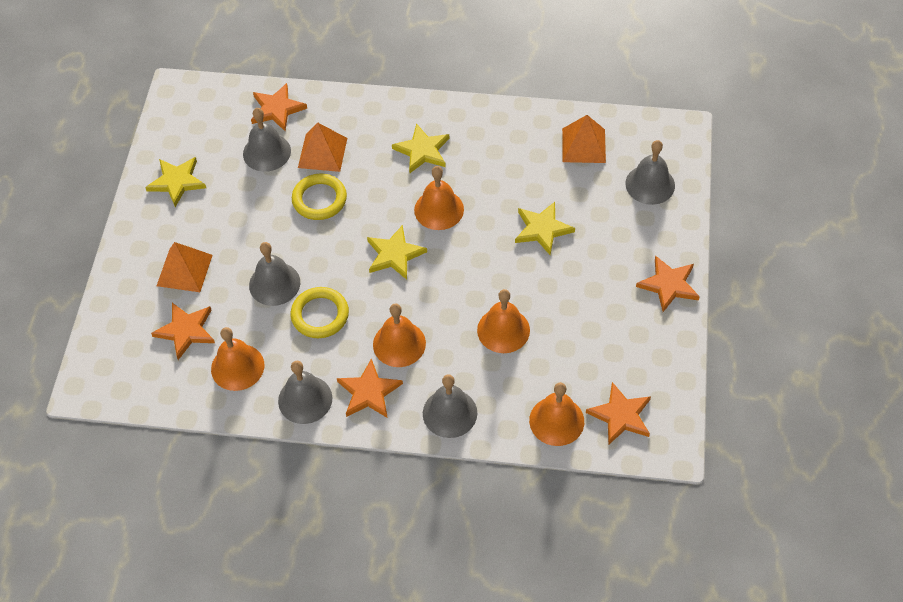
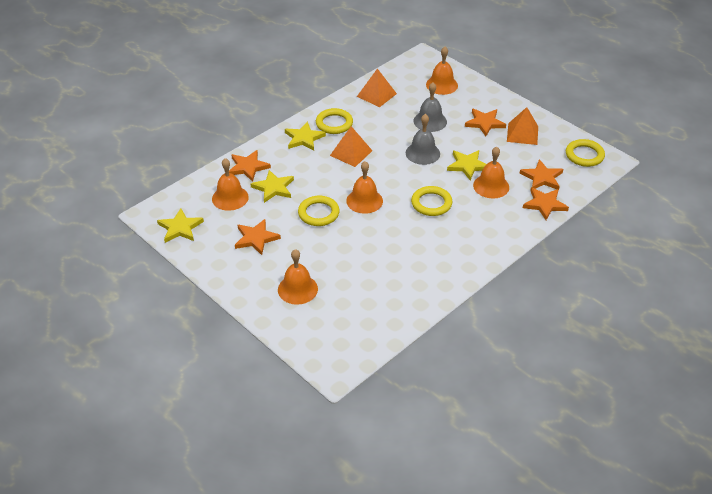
grey bell: 5 -> 2
yellow ring: 2 -> 4

